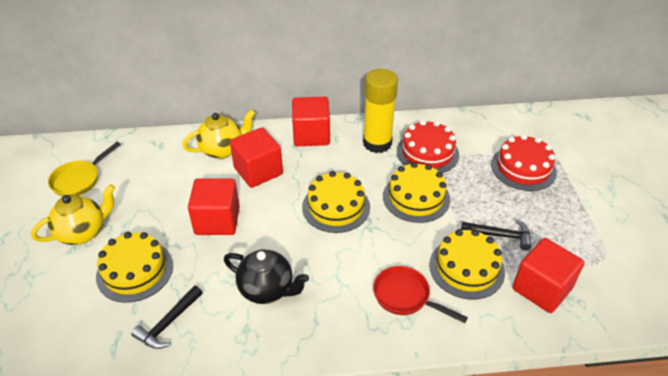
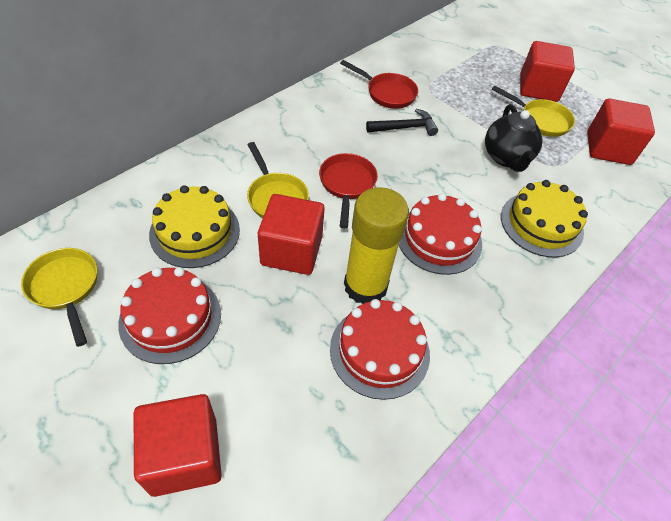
black hammer: 2 -> 1
red cake: 2 -> 3
red pan: 1 -> 2
yellow cake: 4 -> 2
yellow pan: 1 -> 3
yellow teapot: 2 -> 0

